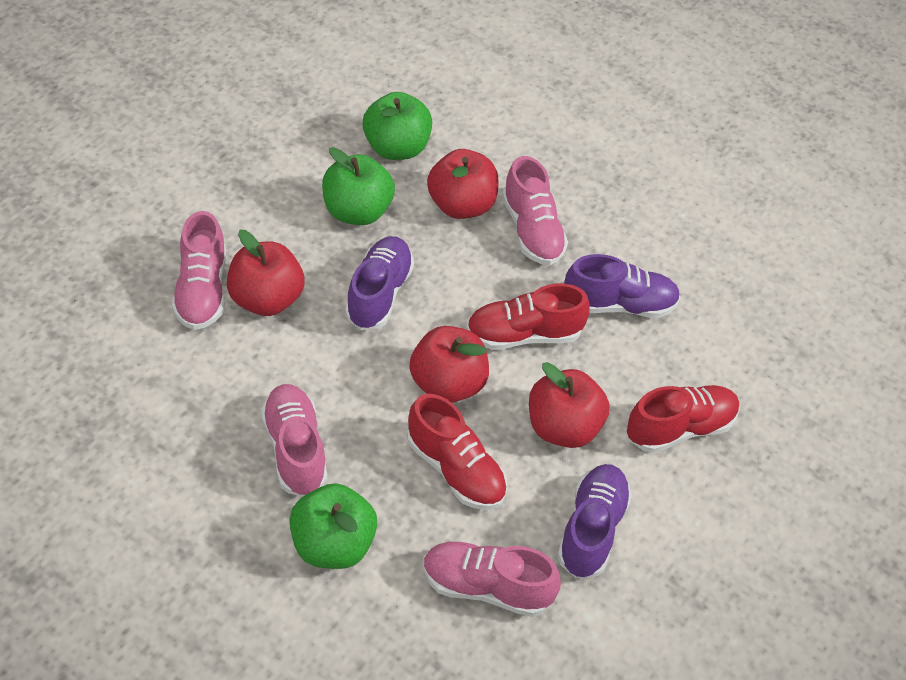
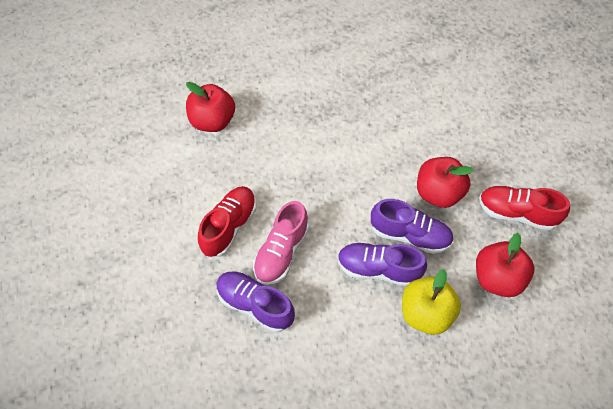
green apple: 3 -> 0
pink shoe: 4 -> 1
red apple: 4 -> 3
red shoe: 3 -> 2
yellow apple: 0 -> 1

